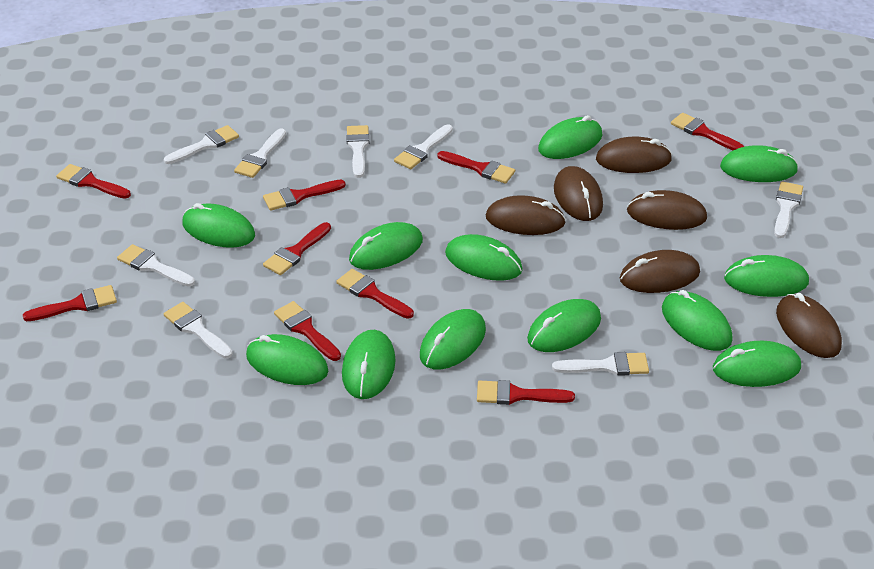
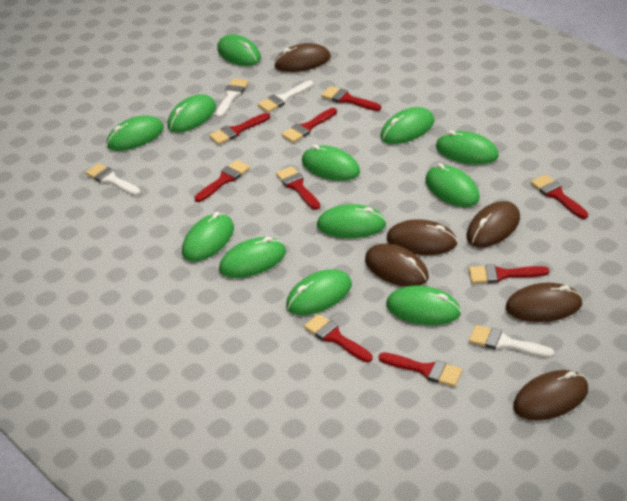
white brush: 8 -> 4

